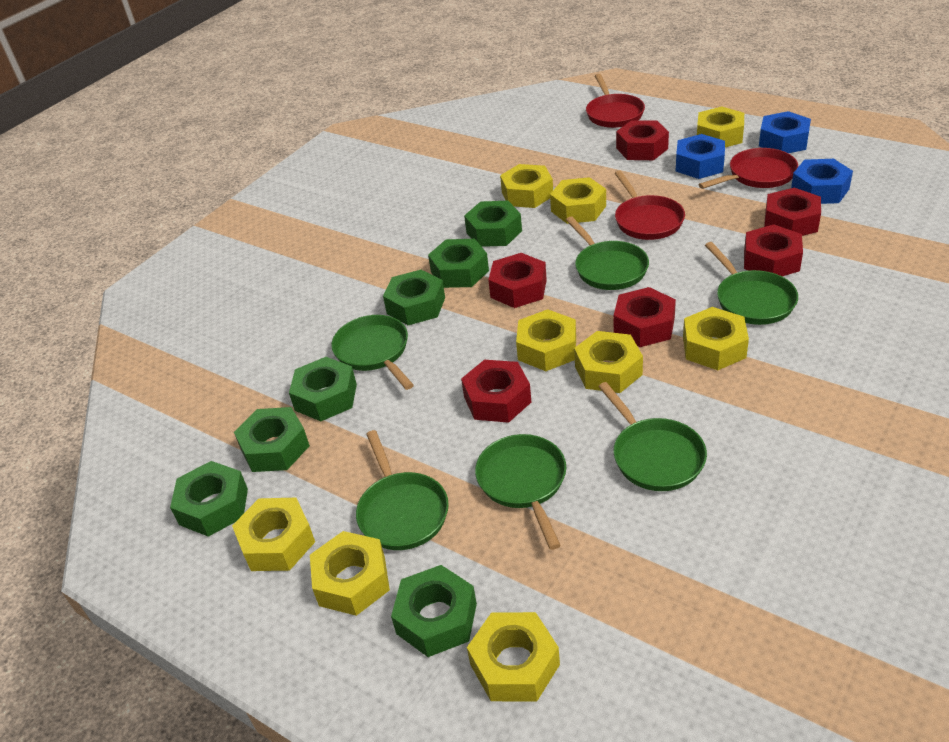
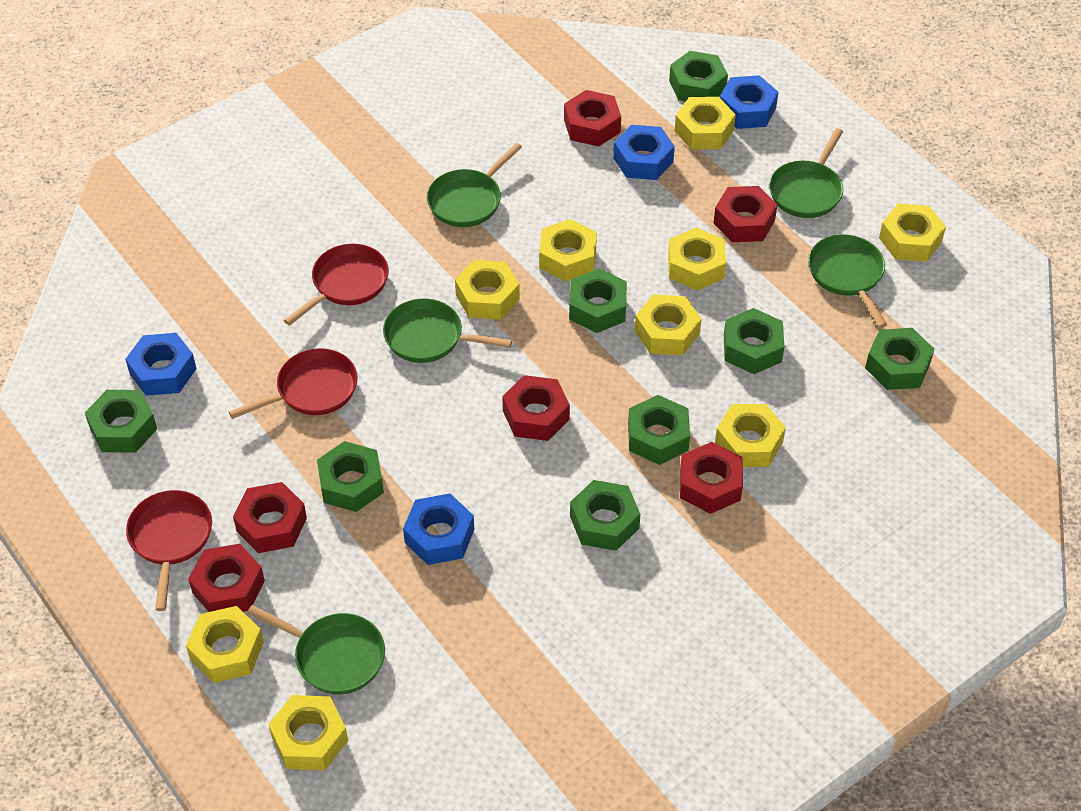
blue nut: 3 -> 4
green nut: 7 -> 8
green pan: 6 -> 5

